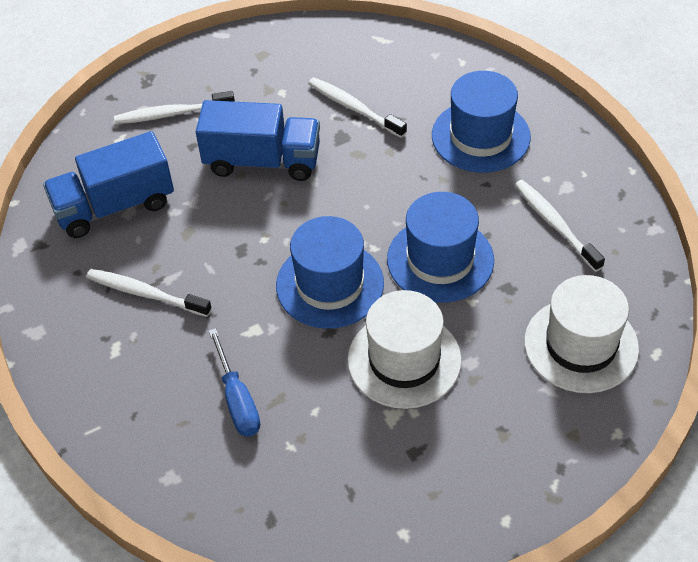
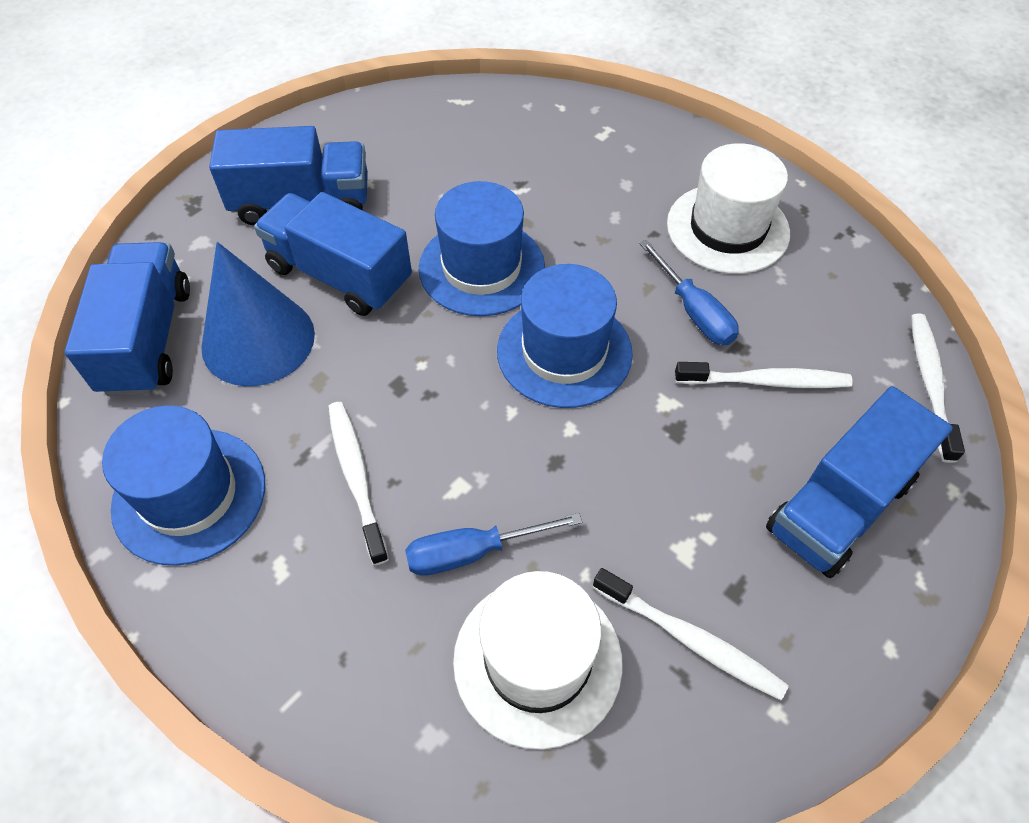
blue cone: 0 -> 1
blue screwdriver: 1 -> 2
blue truck: 2 -> 4

